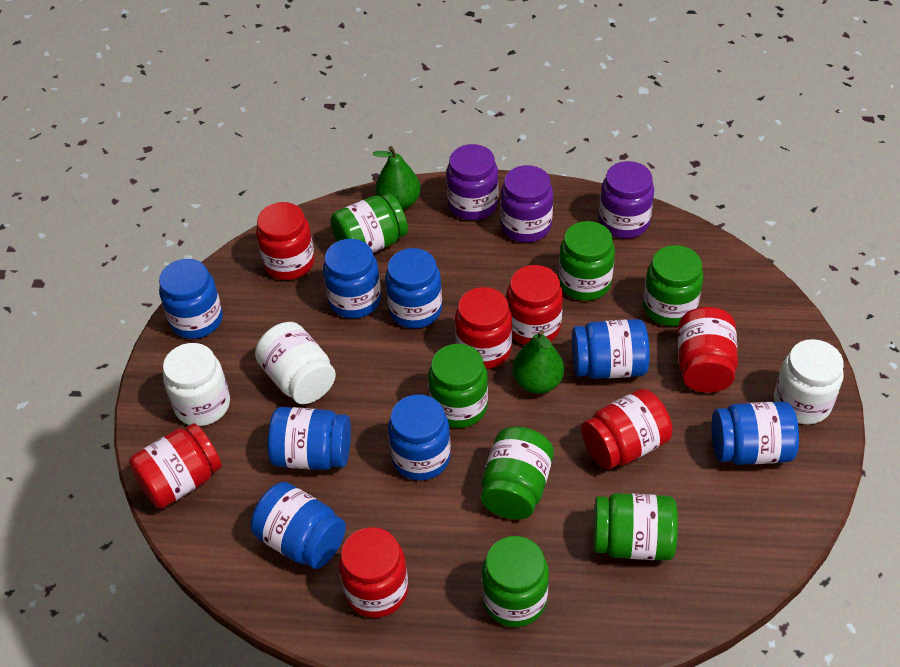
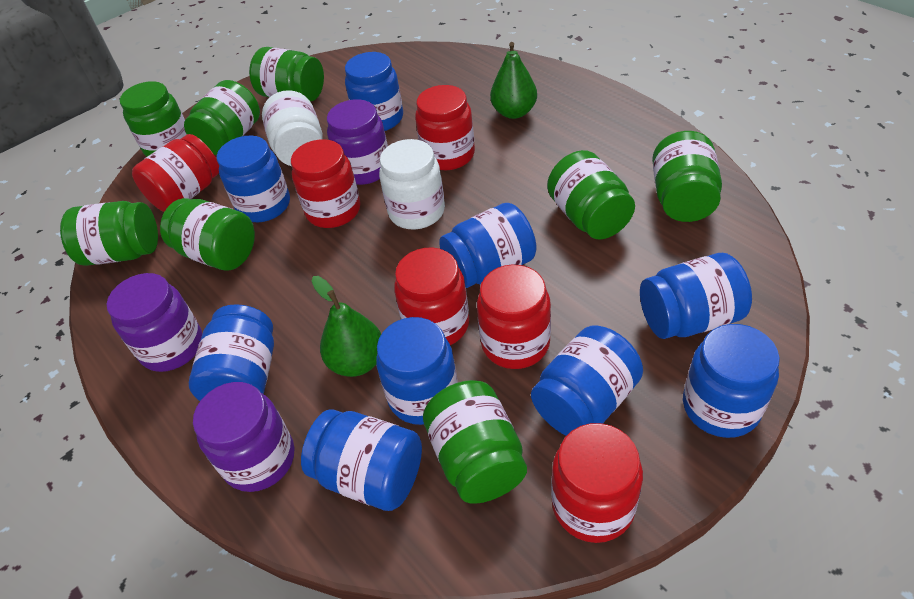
blue jar: 8 -> 9
green jar: 7 -> 8
red jar: 7 -> 6
white jar: 3 -> 2

